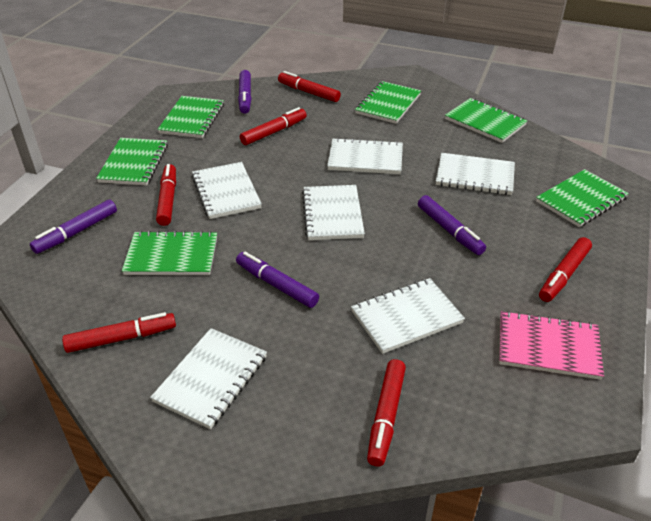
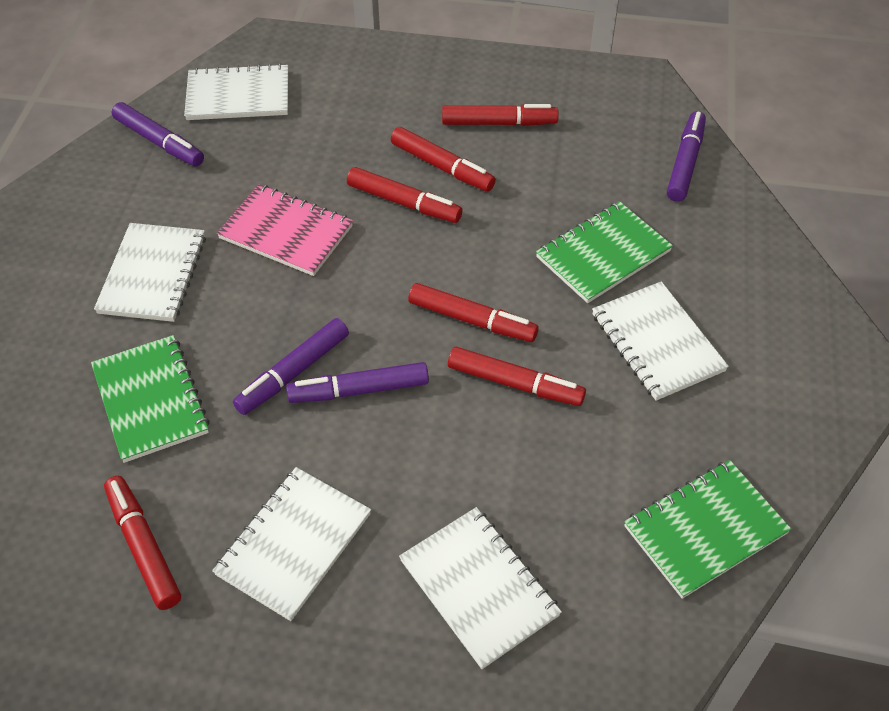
green notebook: 6 -> 3
white notebook: 6 -> 5

